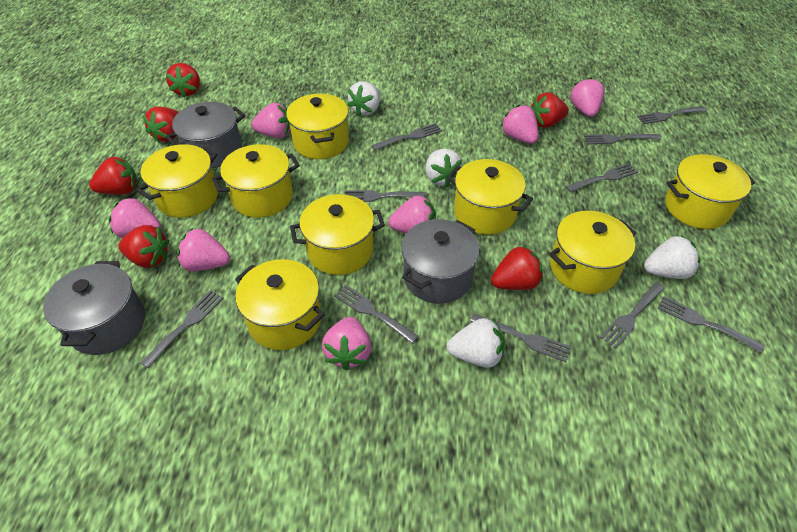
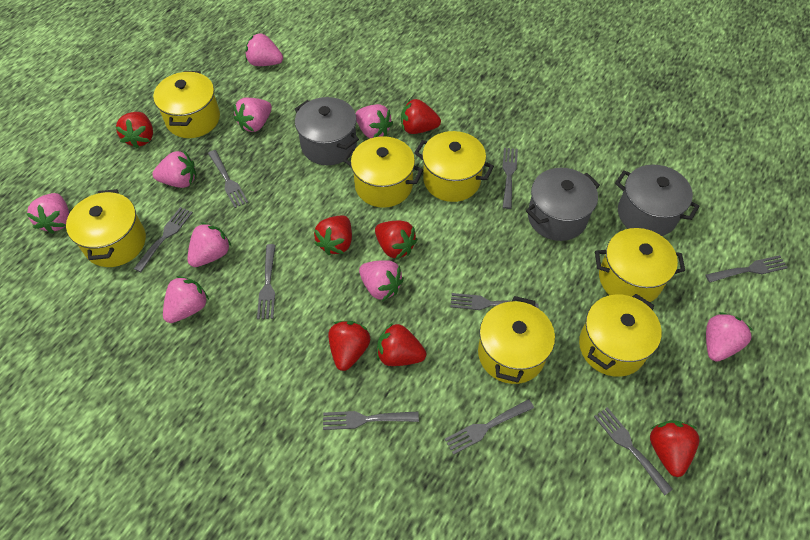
grey fork: 10 -> 9
pink strawberry: 7 -> 9
red strawberry: 6 -> 7
white strawberry: 4 -> 0
yellow pot: 8 -> 7

